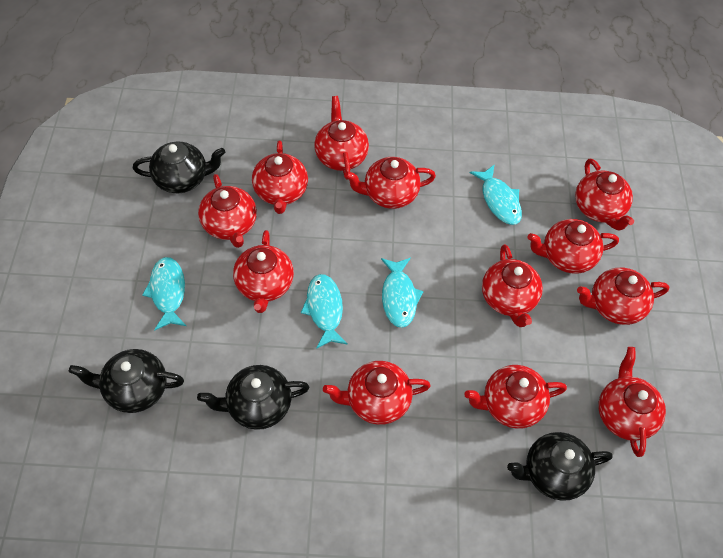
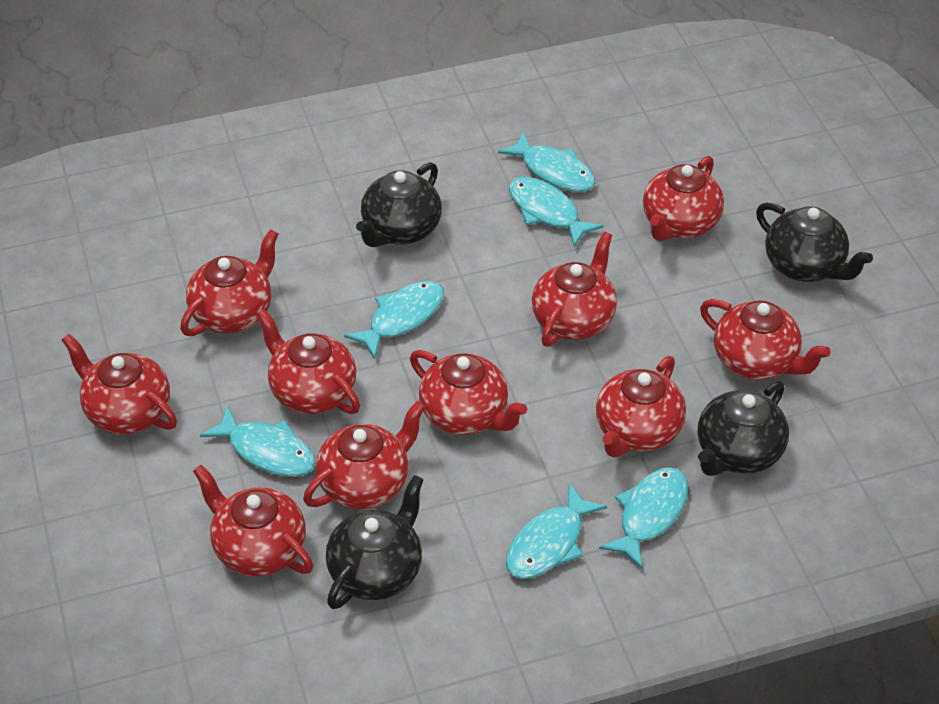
red teapot: 12 -> 10
turquoise fish: 4 -> 6

